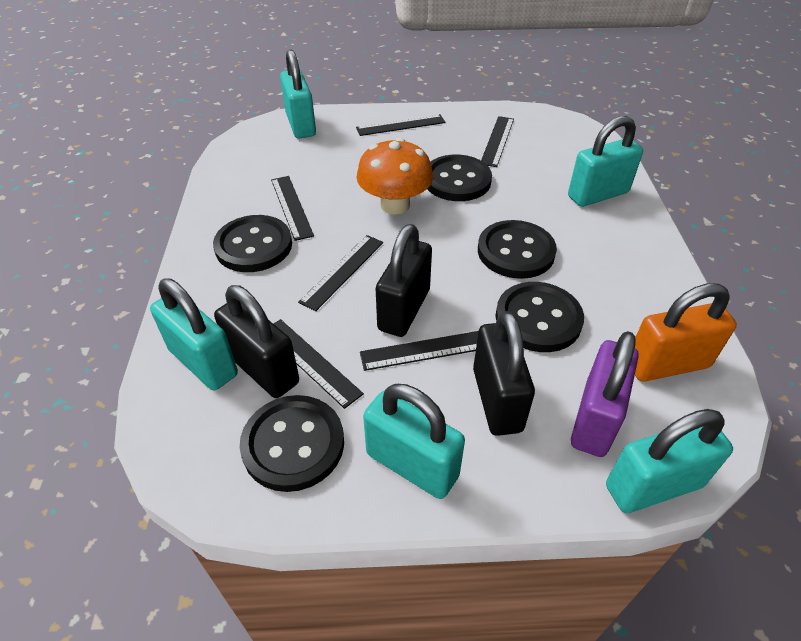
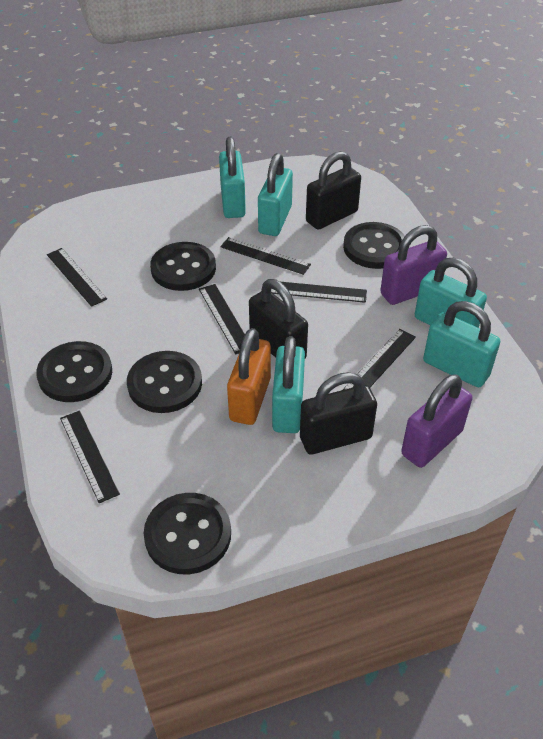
orange mushroom: 1 -> 0
purple padlock: 1 -> 2

